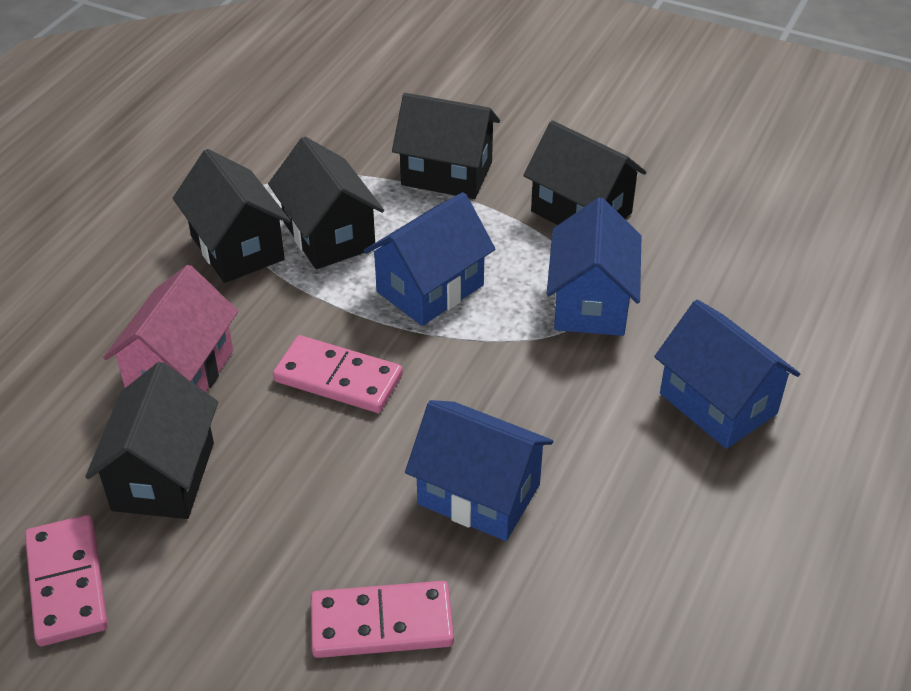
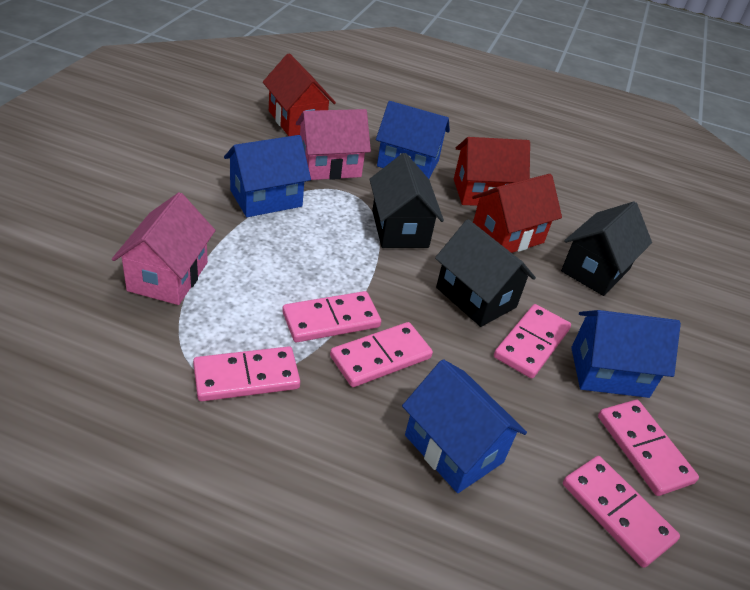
black house: 5 -> 3
pink domino: 3 -> 6
pink house: 1 -> 2
red house: 0 -> 3

